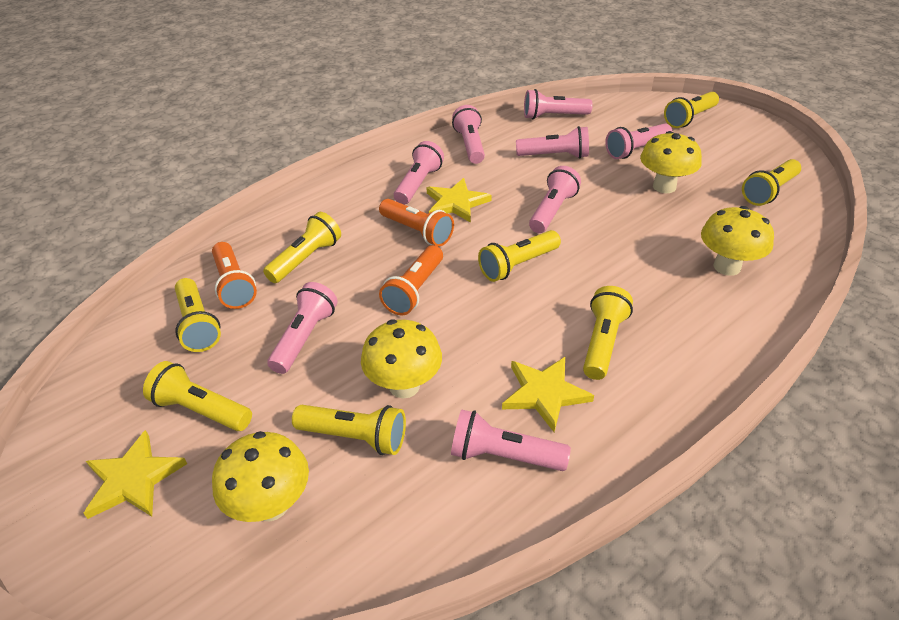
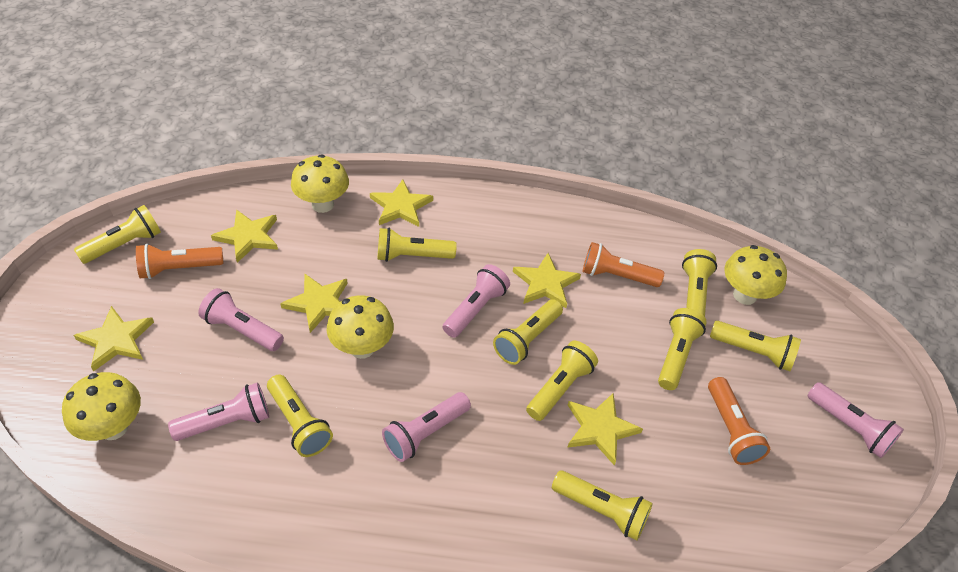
pink flashlight: 8 -> 5
yellow flashlight: 8 -> 9
yellow star: 3 -> 6

